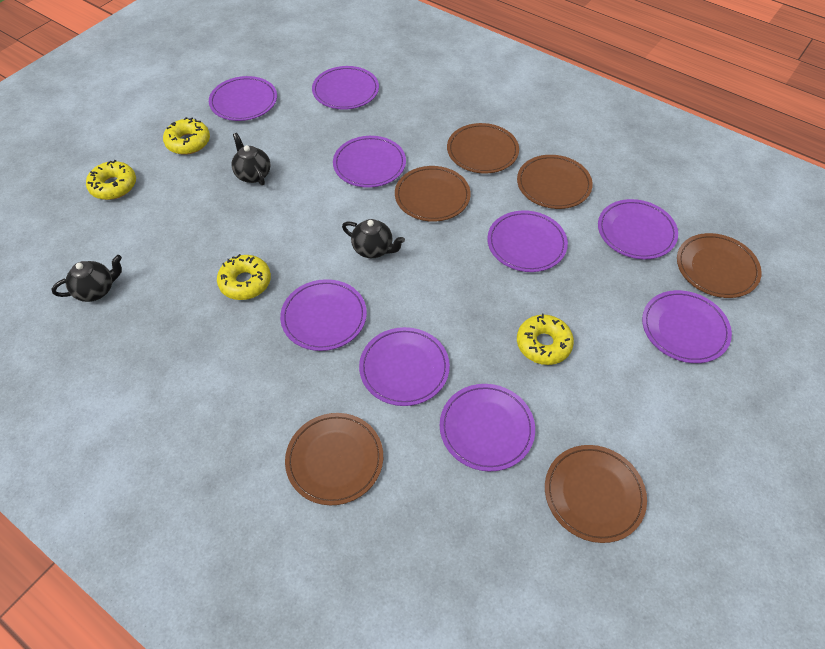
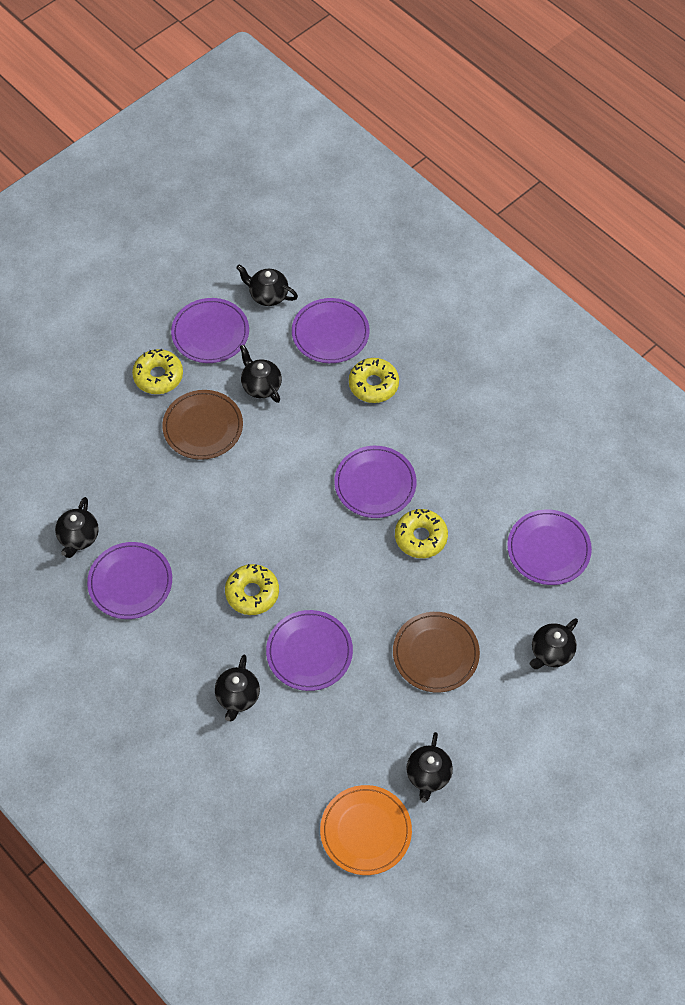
black teapot: 3 -> 6
brown plate: 6 -> 2
orange plate: 0 -> 1
purple plate: 9 -> 6

